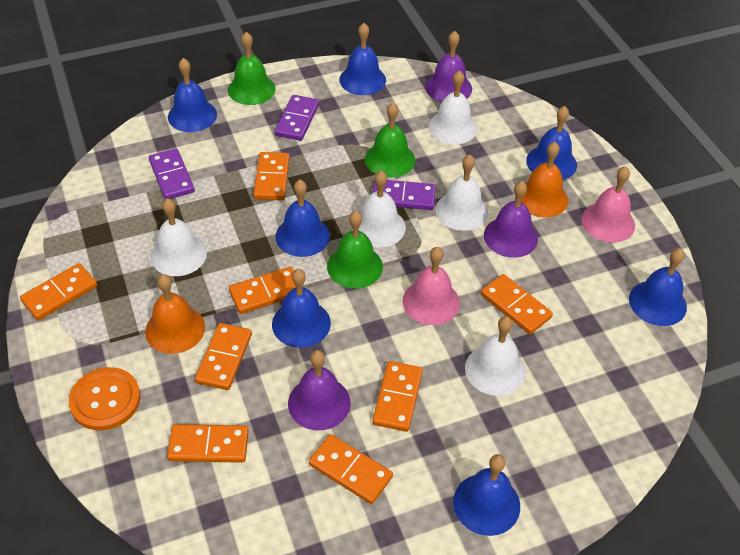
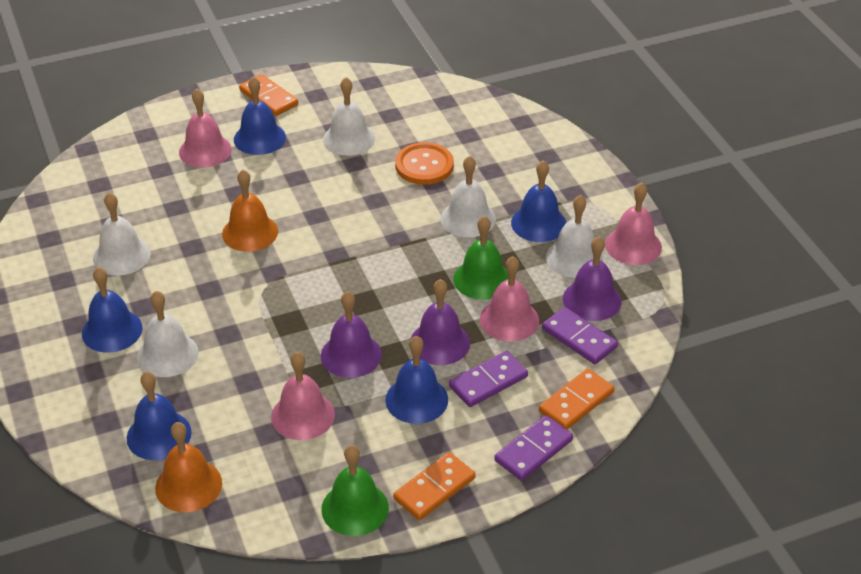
blue bell: 7 -> 5
green bell: 3 -> 2
orange domino: 8 -> 3
pink bell: 2 -> 4

